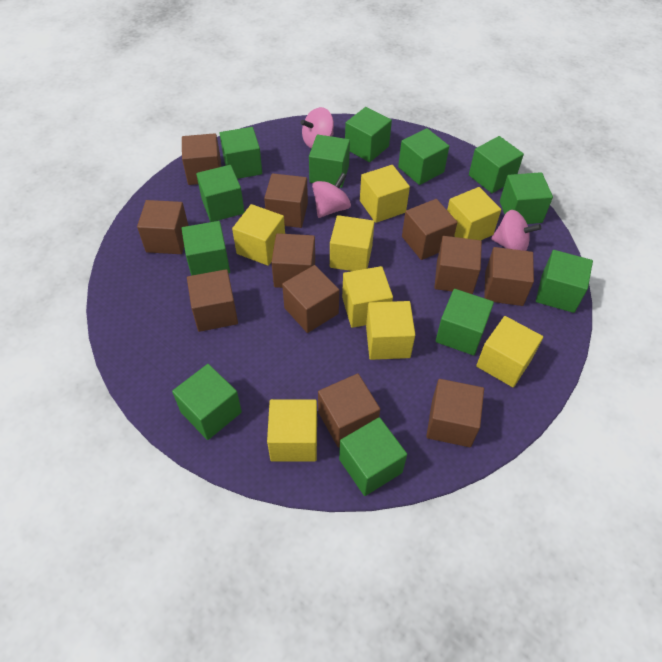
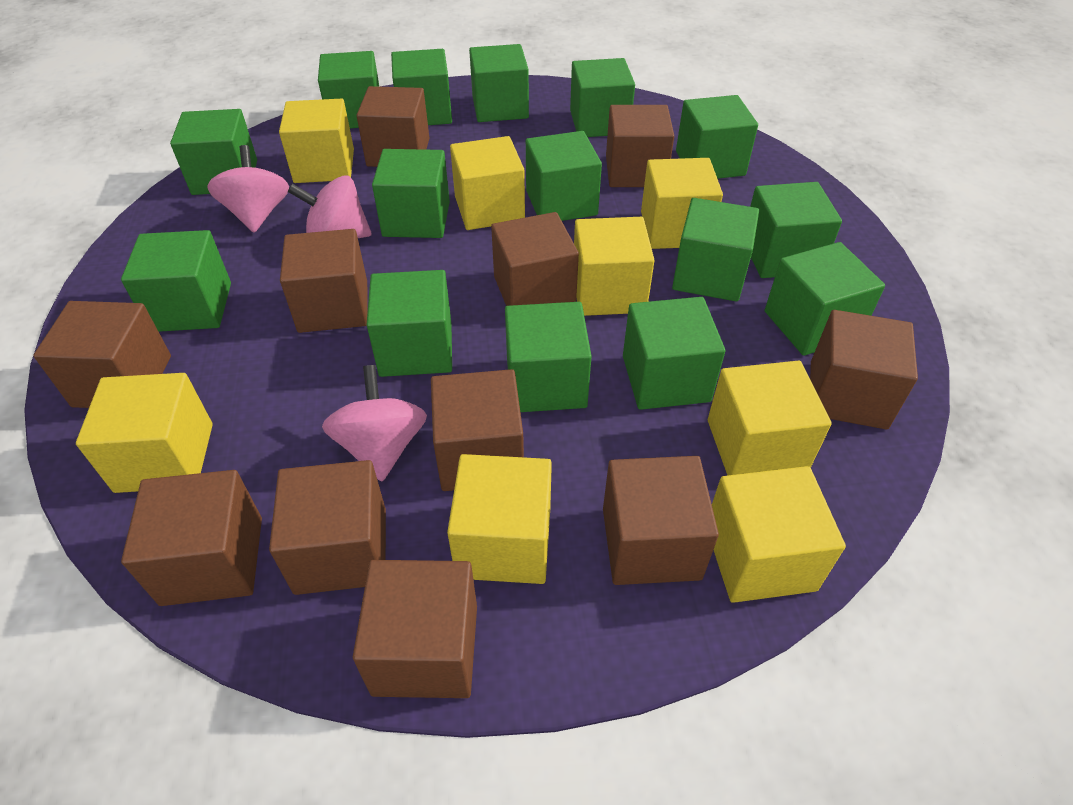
green cube: 12 -> 15

